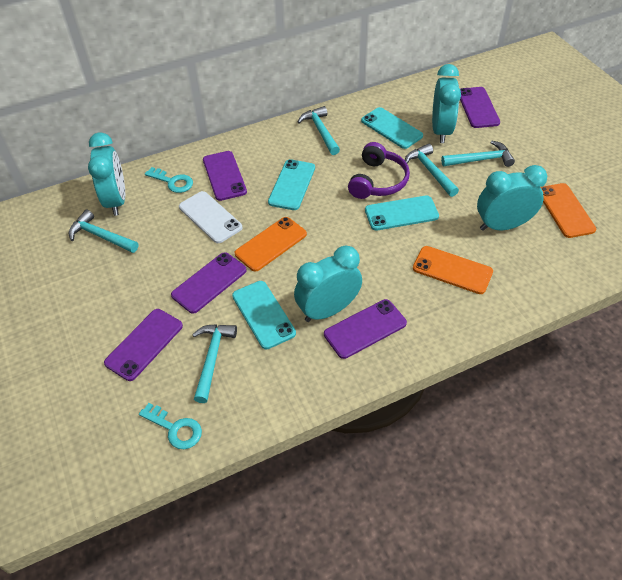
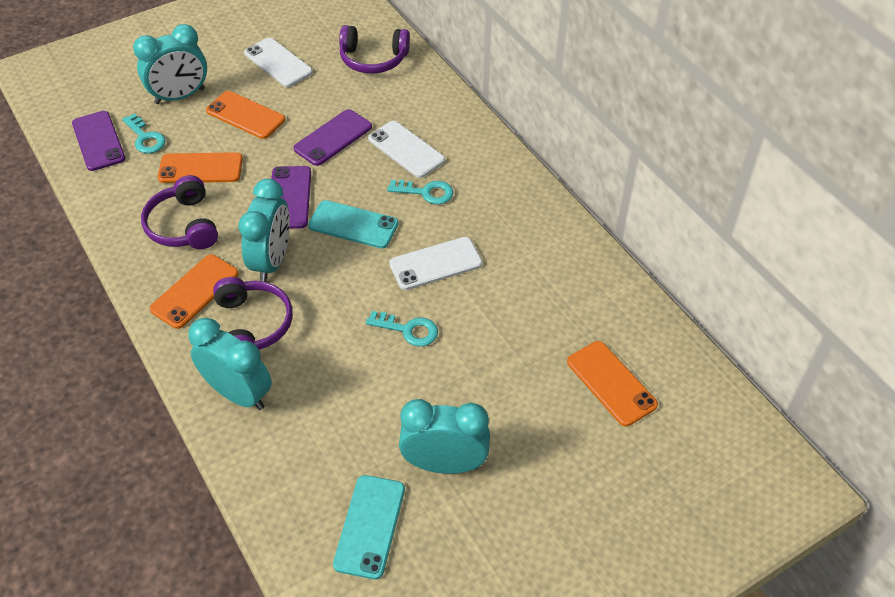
orange phone: 3 -> 4
purple headphones: 1 -> 3
purple phone: 5 -> 3
turquoise hammer: 5 -> 0
turquoise key: 2 -> 3
turquoise phone: 4 -> 2
white phone: 1 -> 3

